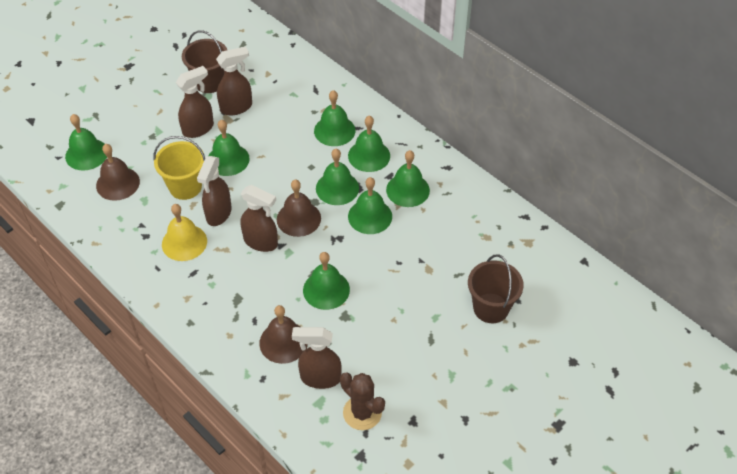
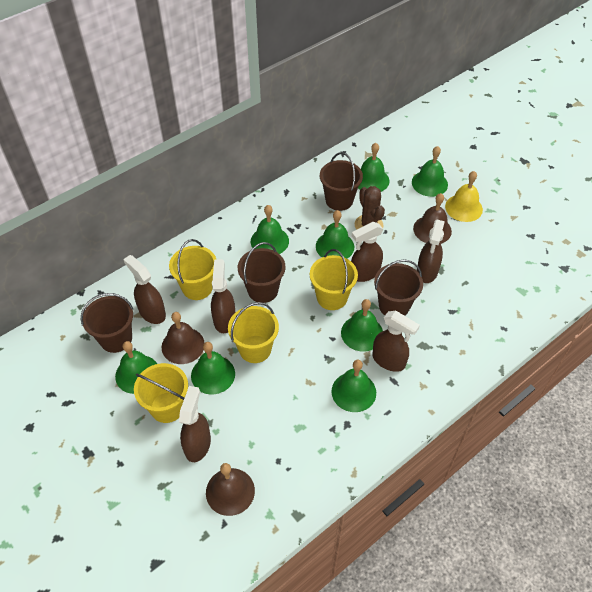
brown bucket: 2 -> 4
brown spray bottle: 5 -> 6
yellow bucket: 1 -> 4

